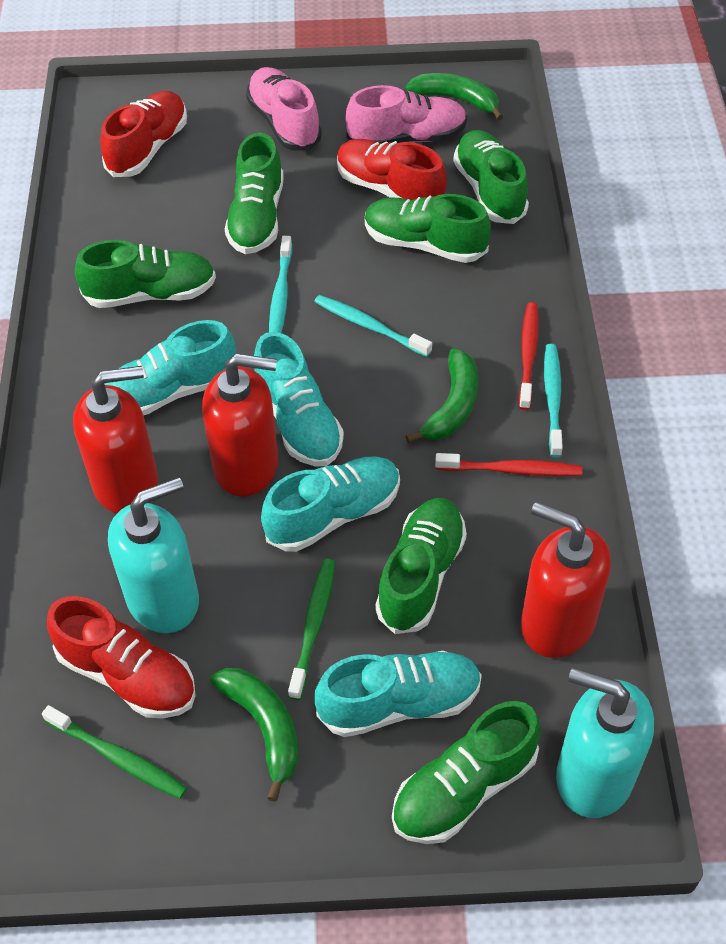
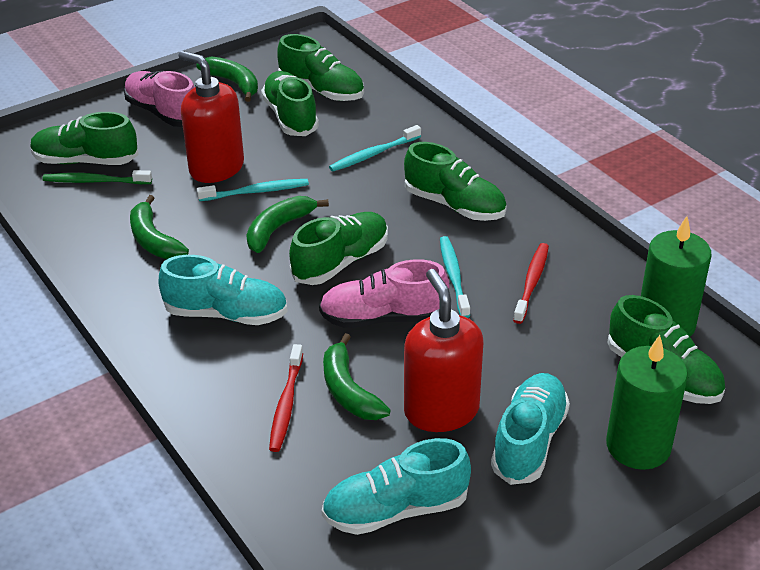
green banana: 3 -> 4
green candle: 0 -> 2
green toothbrush: 2 -> 1
red shoe: 3 -> 0
red soap dispenser: 3 -> 2
turquoise shoe: 4 -> 3
turquoise soap dispenser: 2 -> 0

